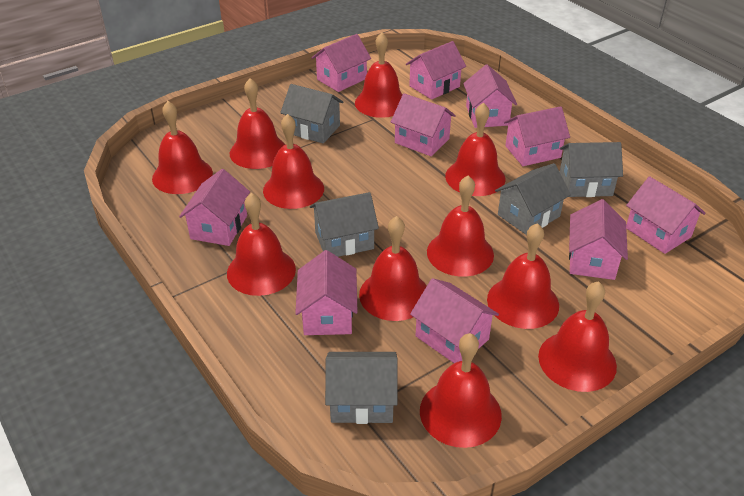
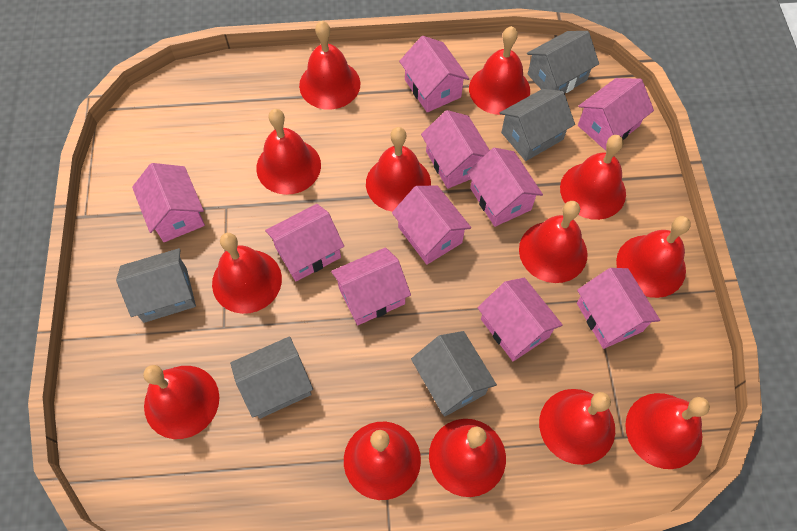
red bell: 11 -> 13

